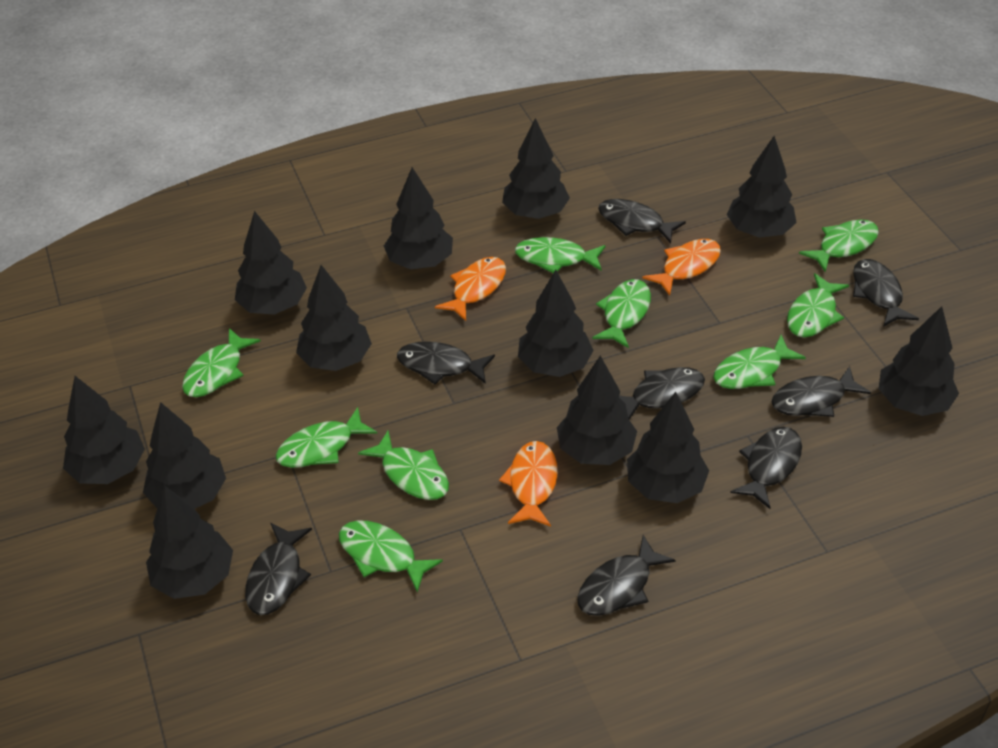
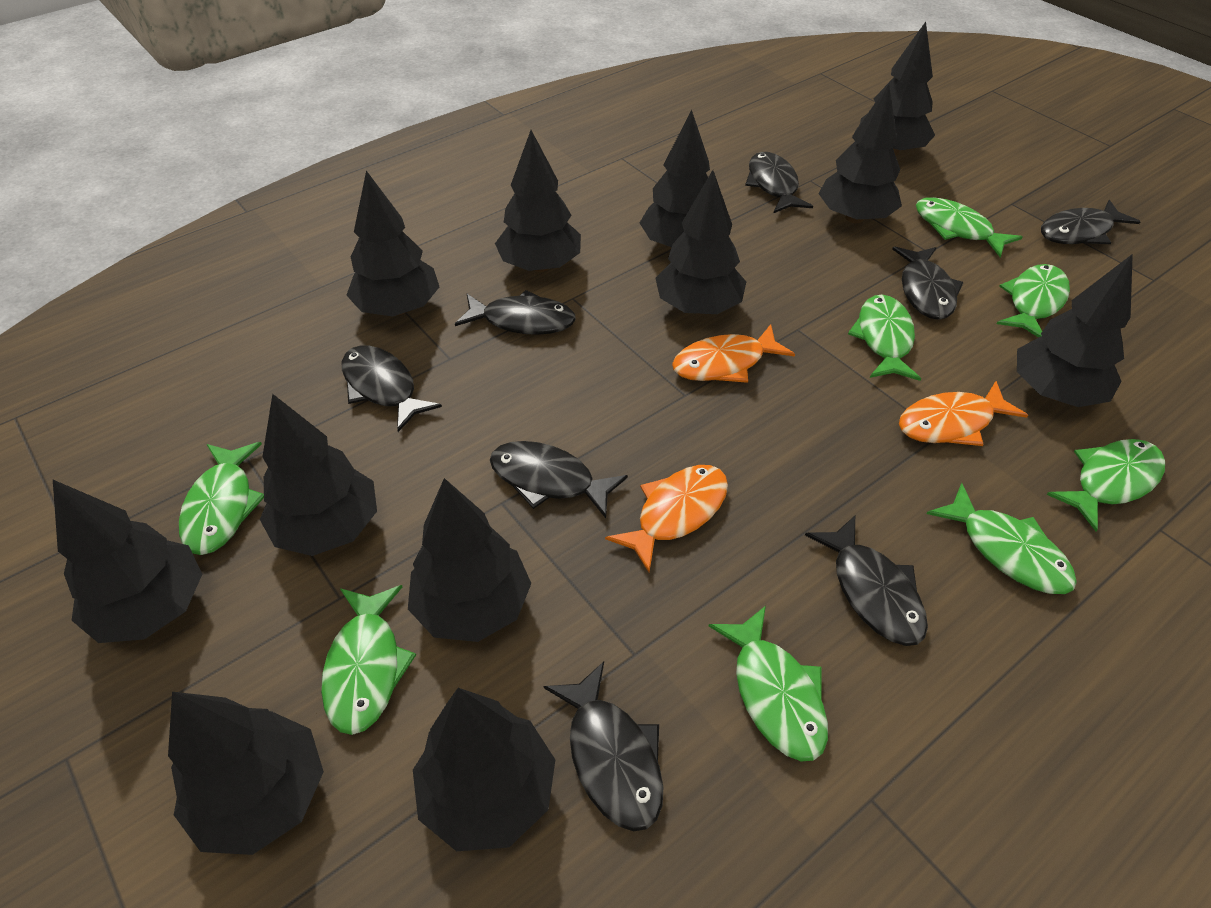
green fish: 9 -> 8

